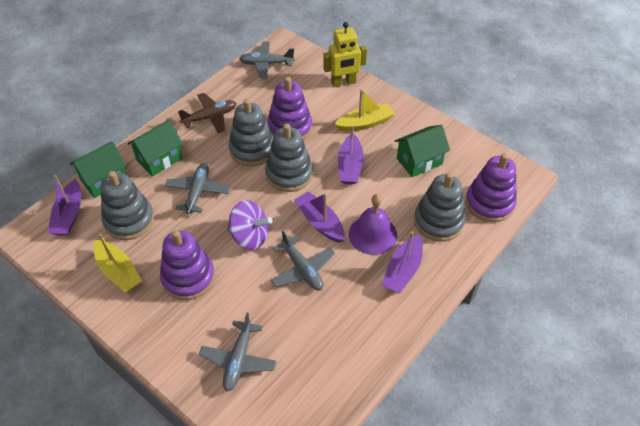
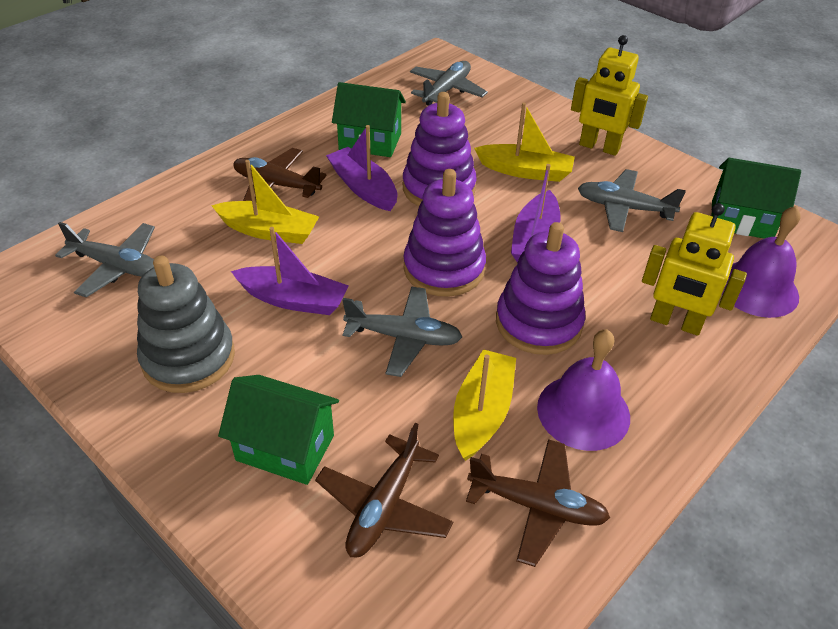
brown plane: 1 -> 3
grey stacking toy: 4 -> 1
purple bell: 1 -> 2
purple boat: 4 -> 3
purple spinning top: 1 -> 0
yellow boat: 2 -> 3
yellow robot: 1 -> 2

